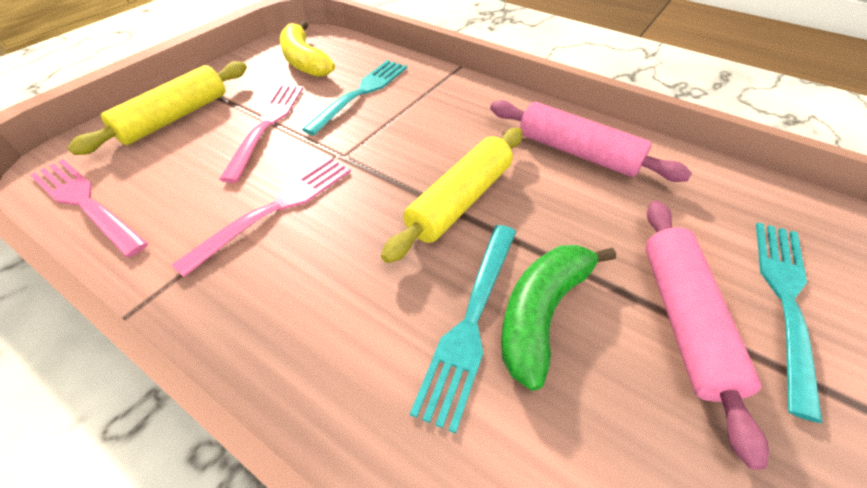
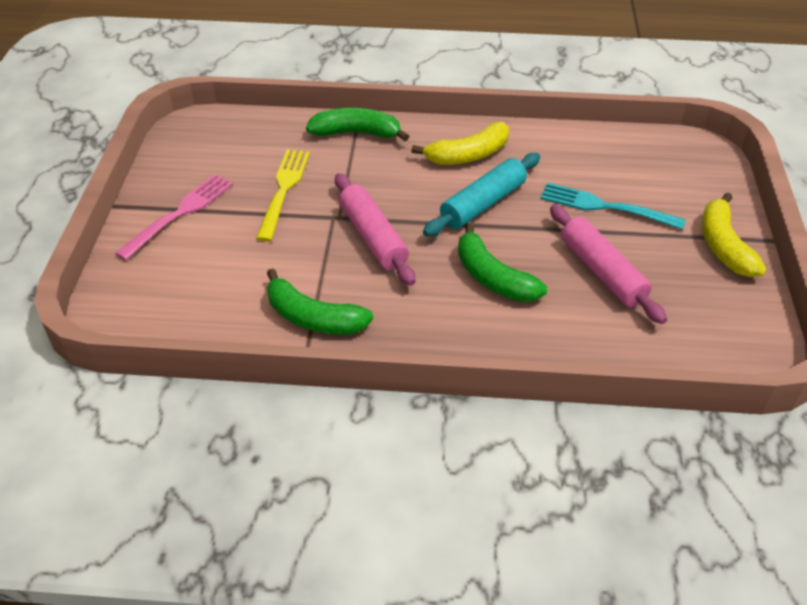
green banana: 1 -> 3
pink fork: 3 -> 1
turquoise fork: 3 -> 1
turquoise rolling pin: 0 -> 1
yellow banana: 1 -> 2
yellow fork: 0 -> 1
yellow rolling pin: 2 -> 0

